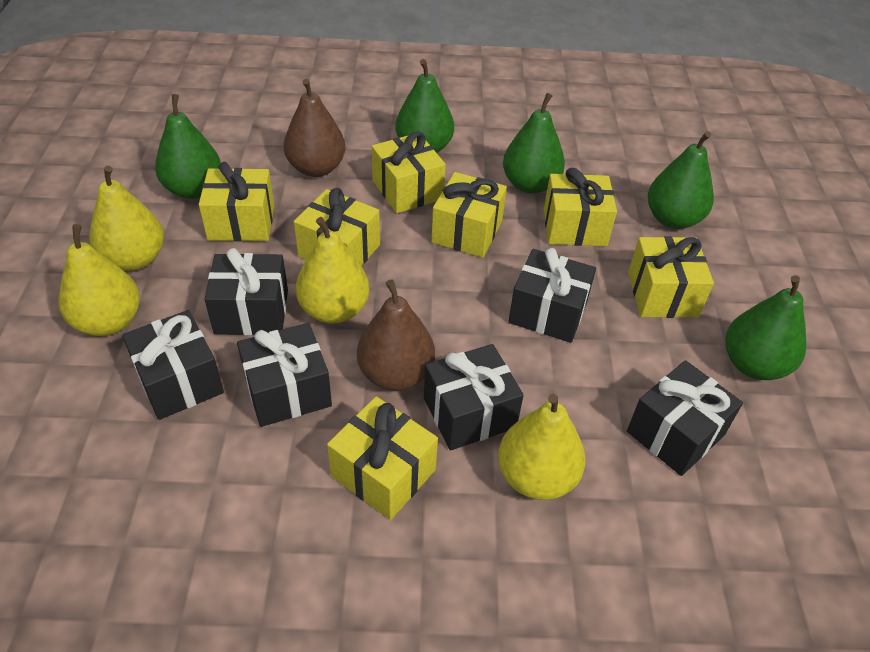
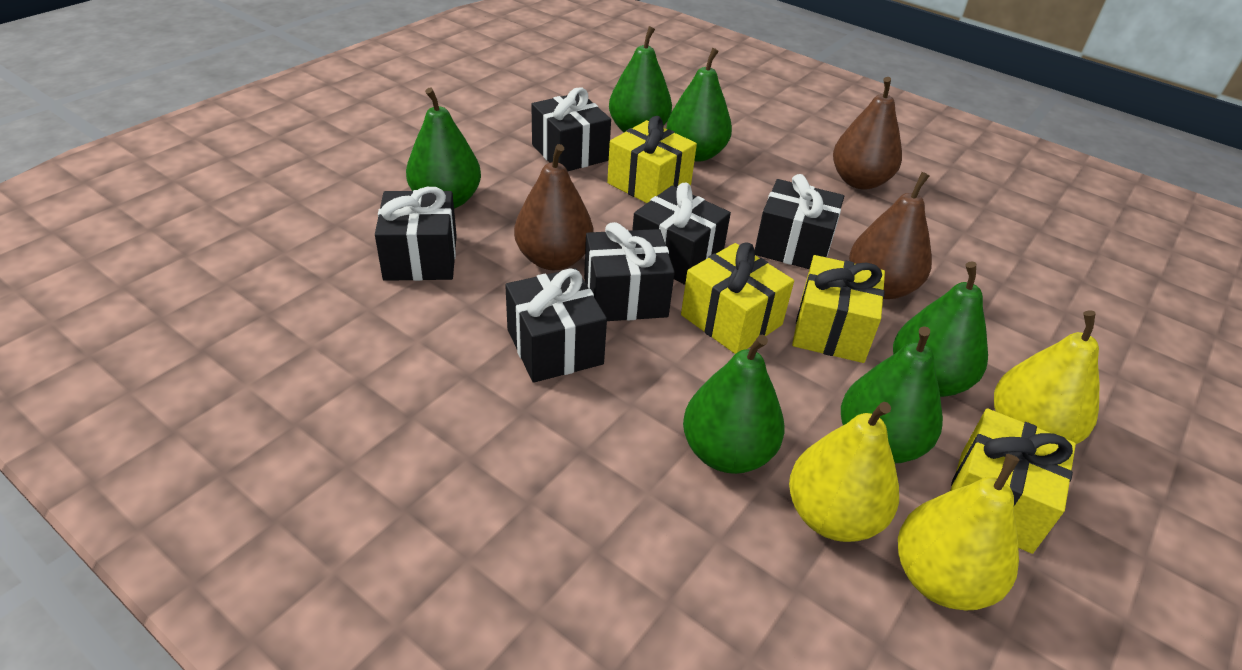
brown pear: 2 -> 3
green pear: 5 -> 6
yellow gift: 7 -> 4
yellow pear: 4 -> 3

